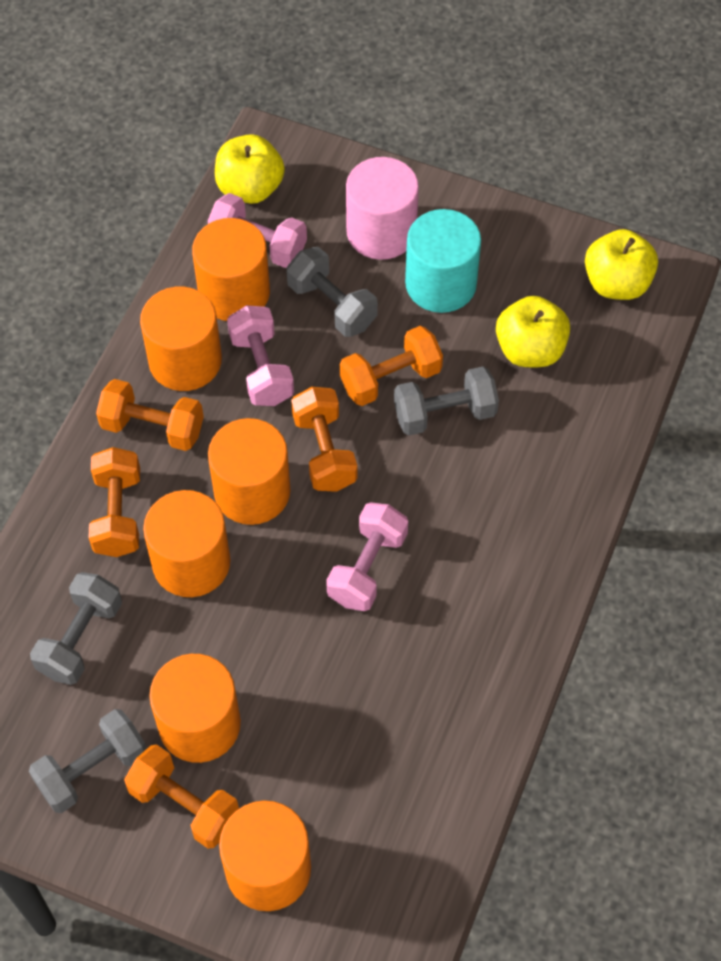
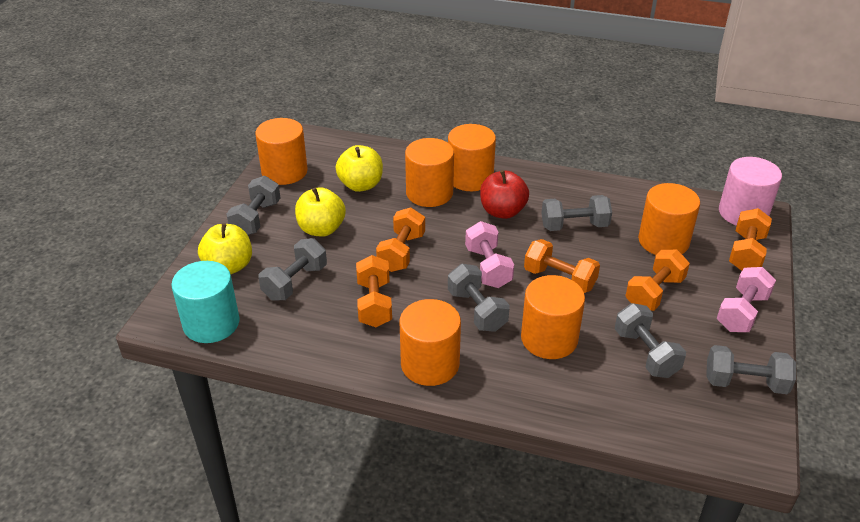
grey dumbbell: 4 -> 6
pink dumbbell: 3 -> 2
red apple: 0 -> 1

